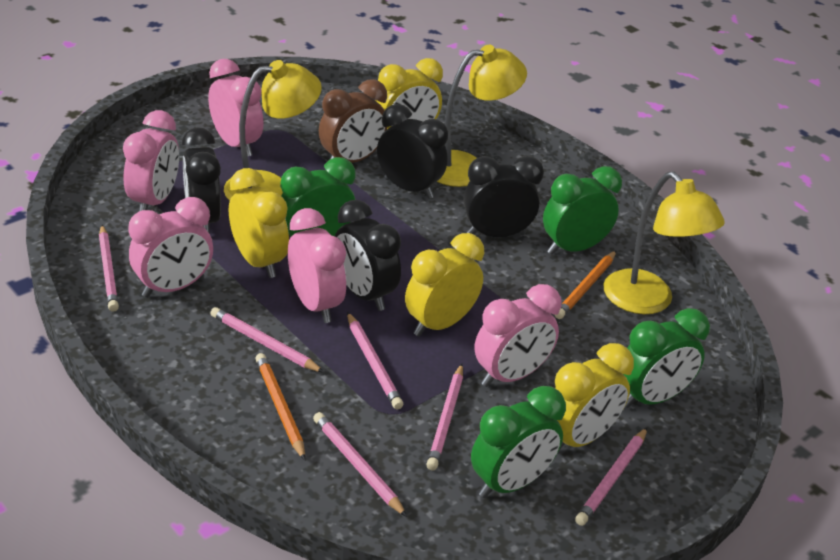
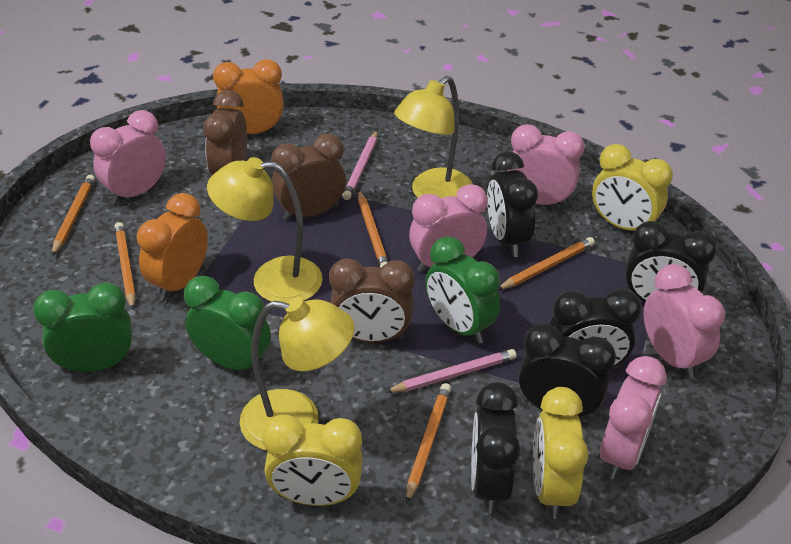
black clock: 4 -> 5
brown clock: 1 -> 3
green clock: 4 -> 3
orange clock: 0 -> 2
orange pencil: 2 -> 5
pink pencil: 6 -> 2
yellow clock: 4 -> 3

